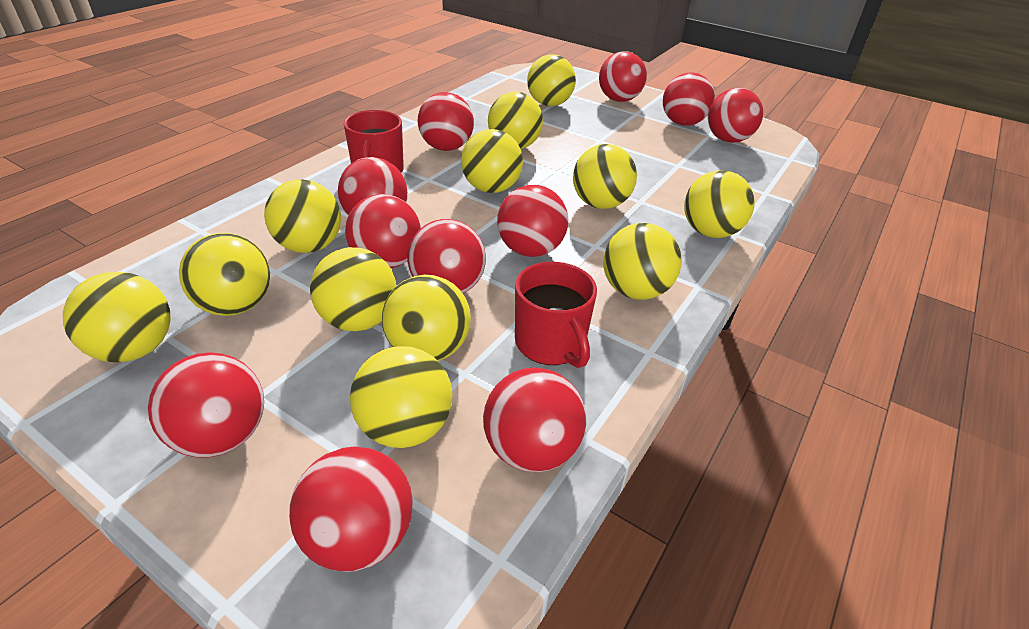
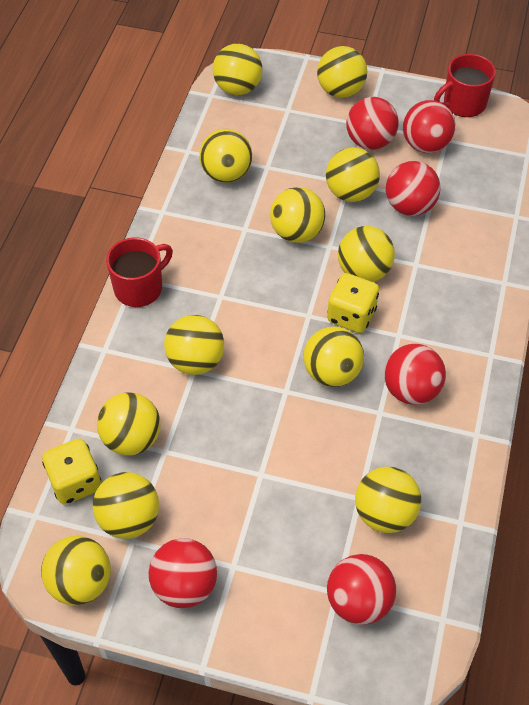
red ball: 11 -> 6
yellow dice: 0 -> 2

